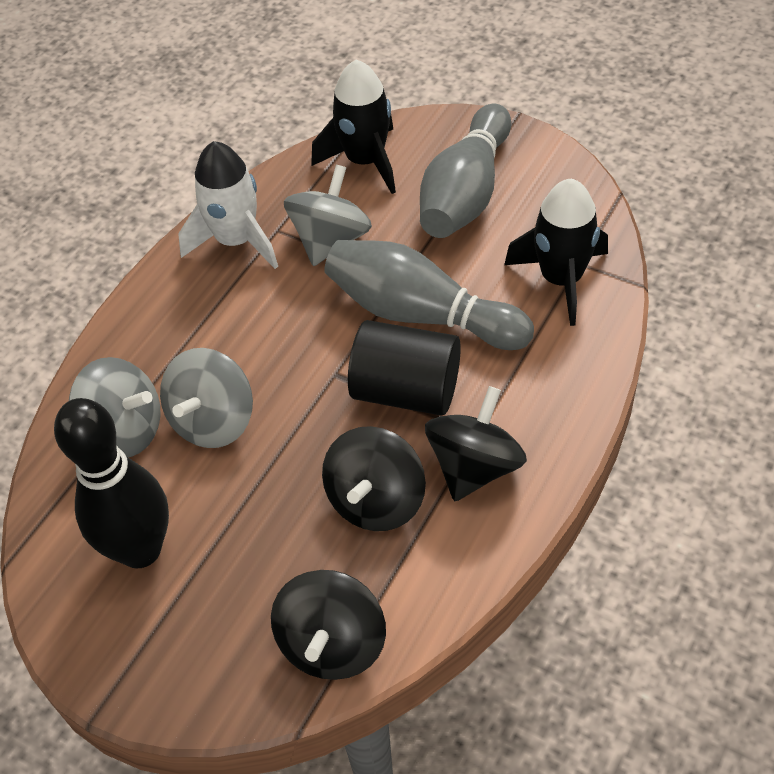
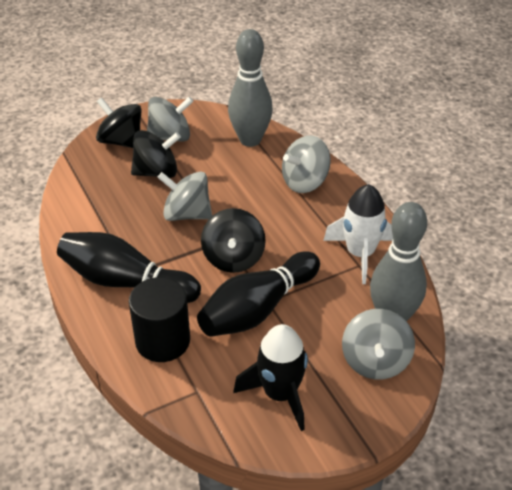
black bowling pin: 1 -> 2
black rocket: 2 -> 1
grey spinning top: 3 -> 4

